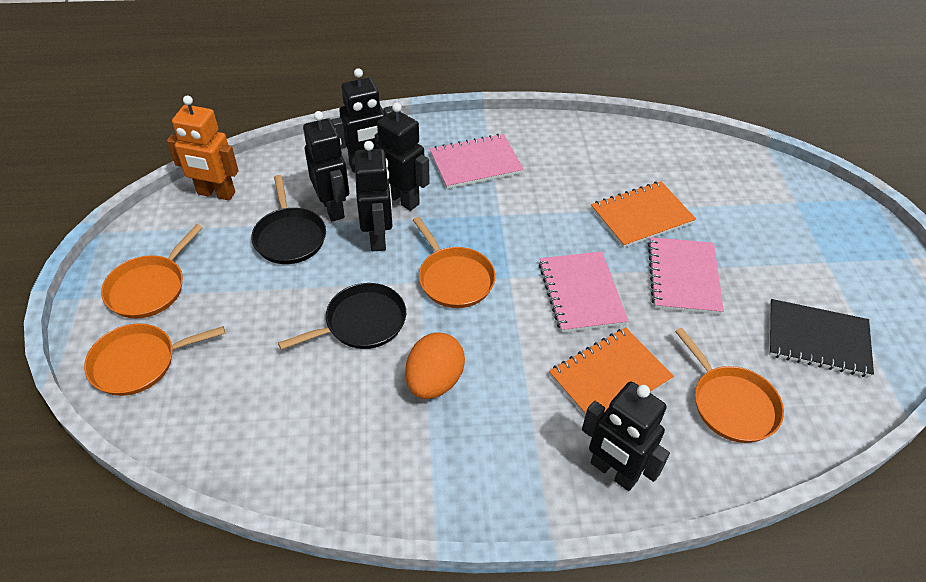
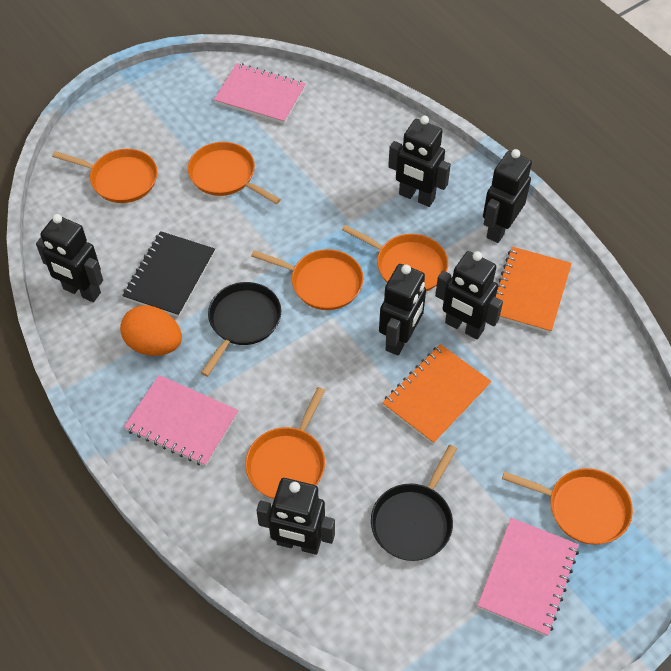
black robot: 5 -> 6
orange pan: 4 -> 6
orange robot: 1 -> 0

